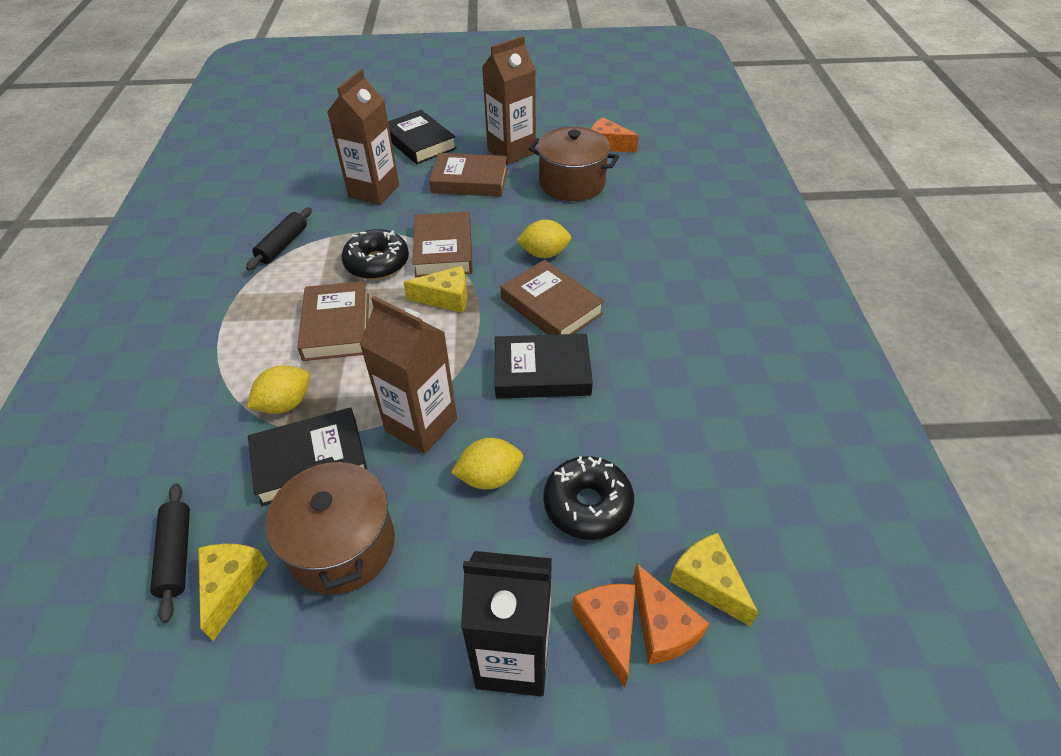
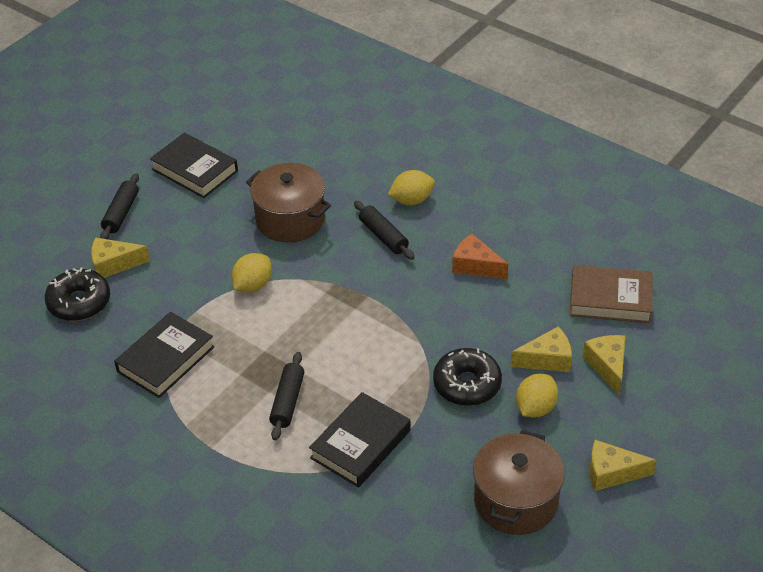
black carton: 1 -> 0
black rolling pin: 2 -> 3
brown book: 4 -> 1
brown carton: 3 -> 0
orange cheese: 3 -> 1
yellow cheese: 3 -> 4

